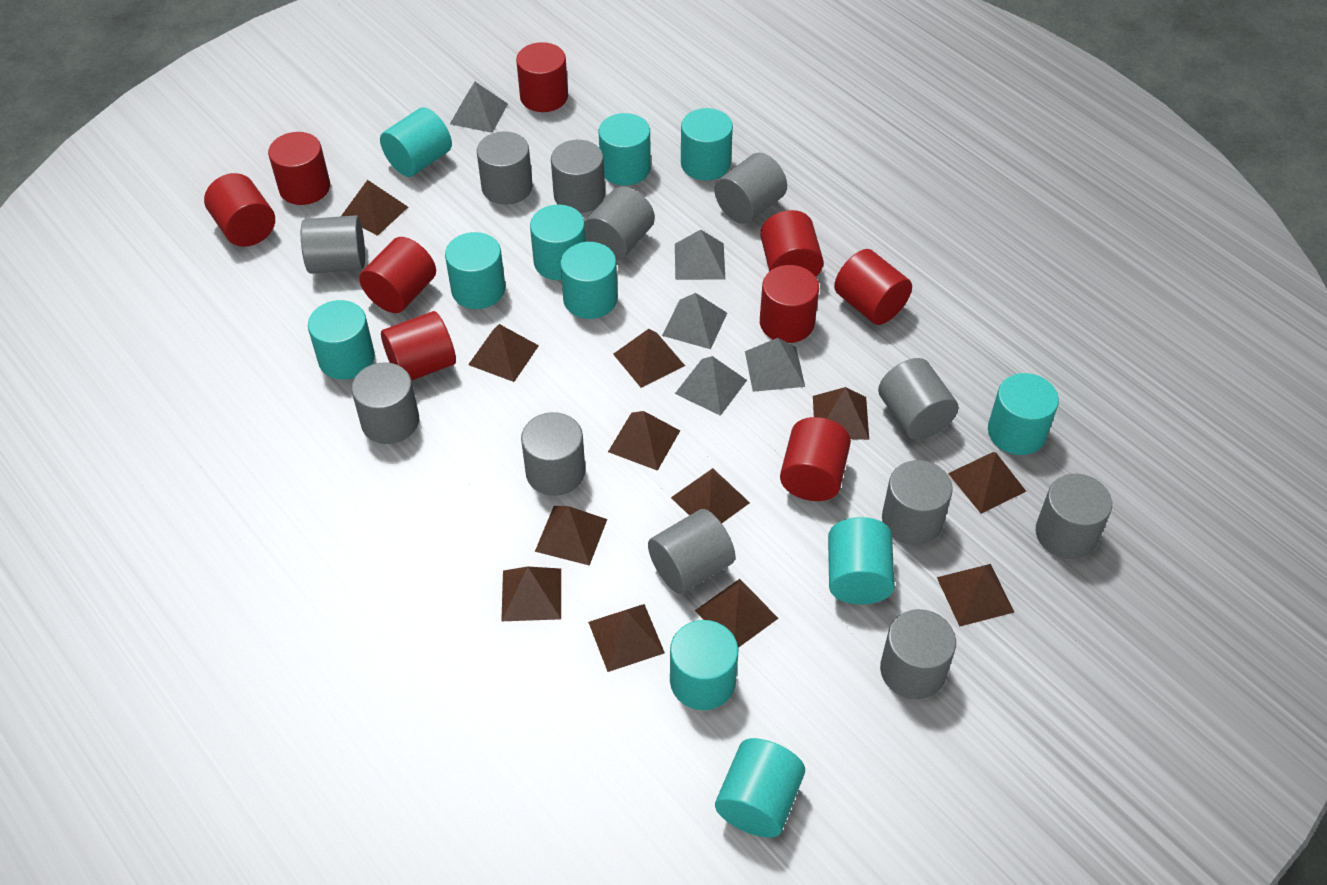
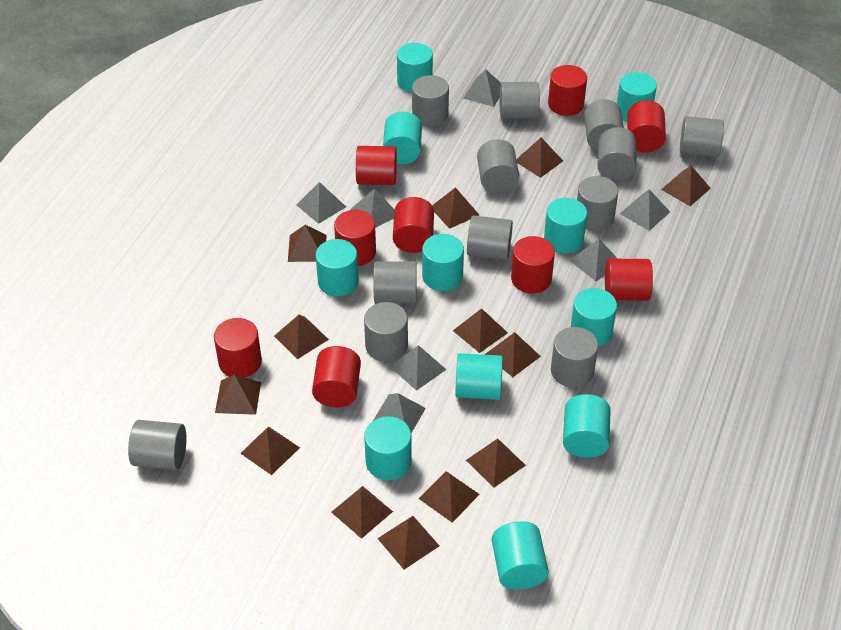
brown pyramid: 12 -> 13
grey pyramid: 5 -> 7

